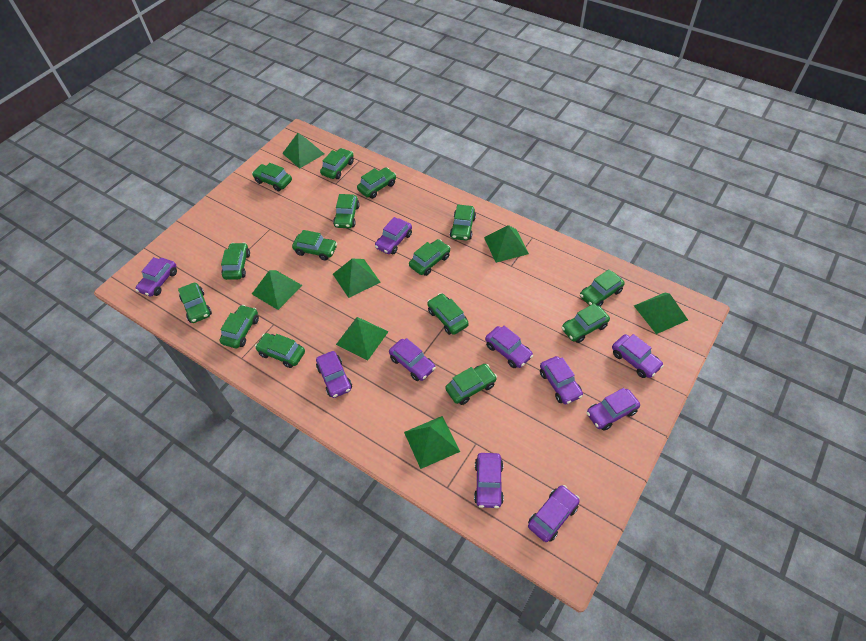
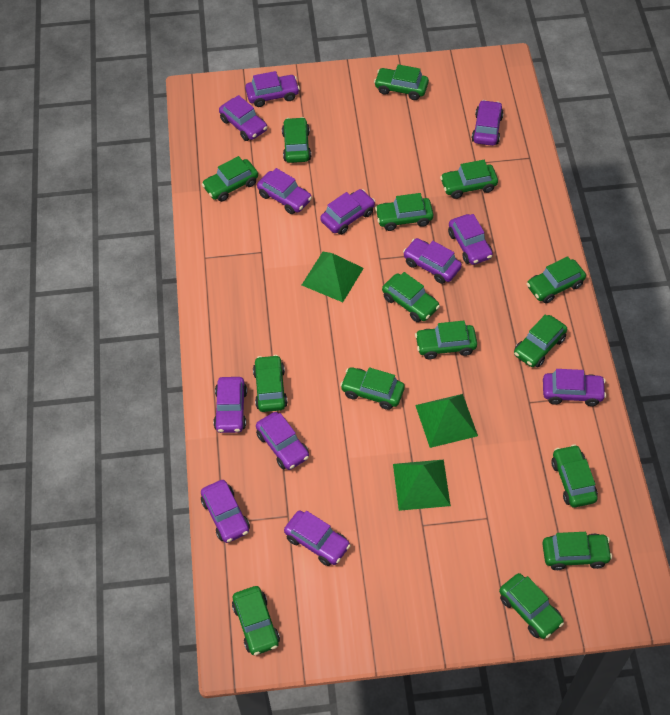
green pyramid: 7 -> 3
purple car: 10 -> 12

